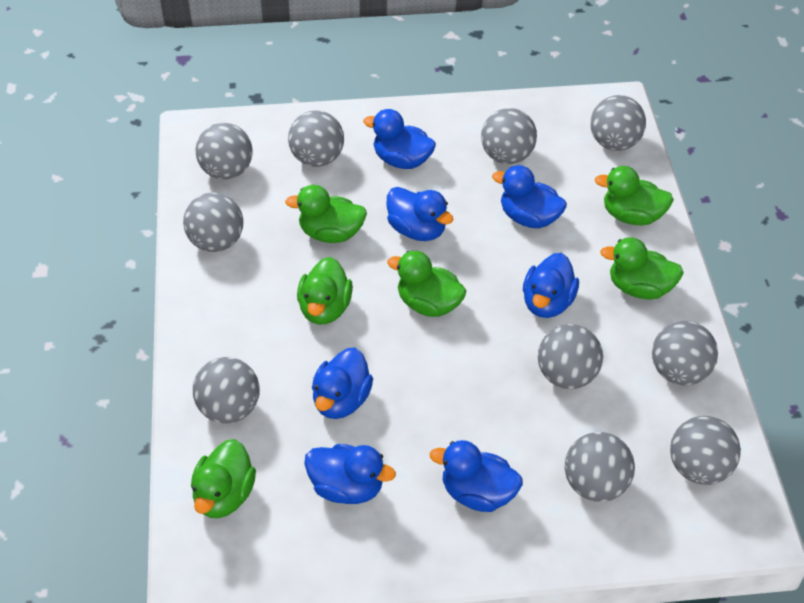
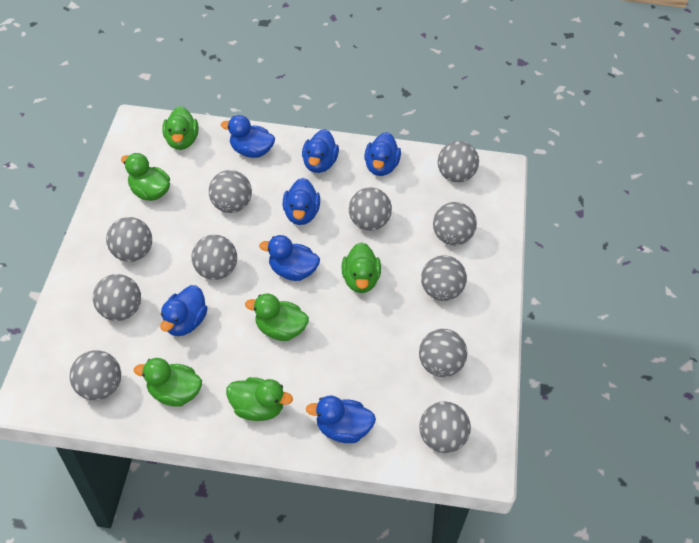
grey ball: 10 -> 11

